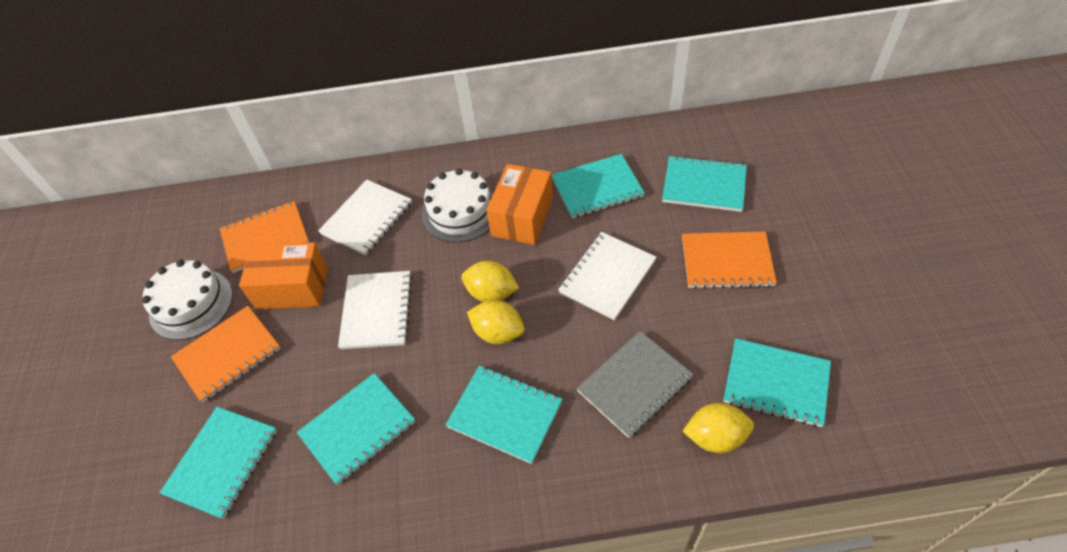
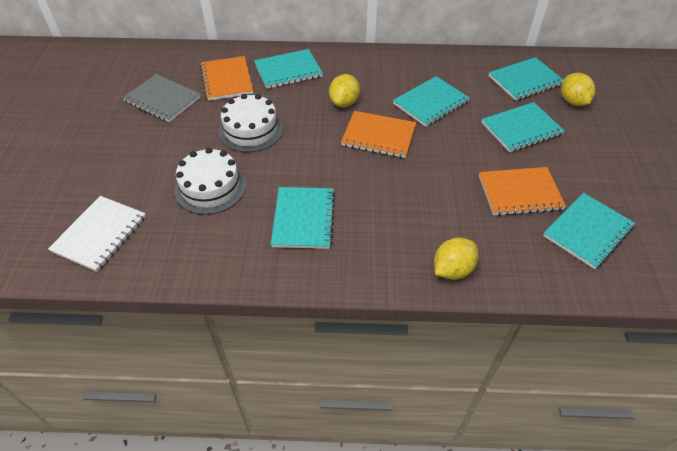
orange box: 2 -> 0
white notebook: 3 -> 1

